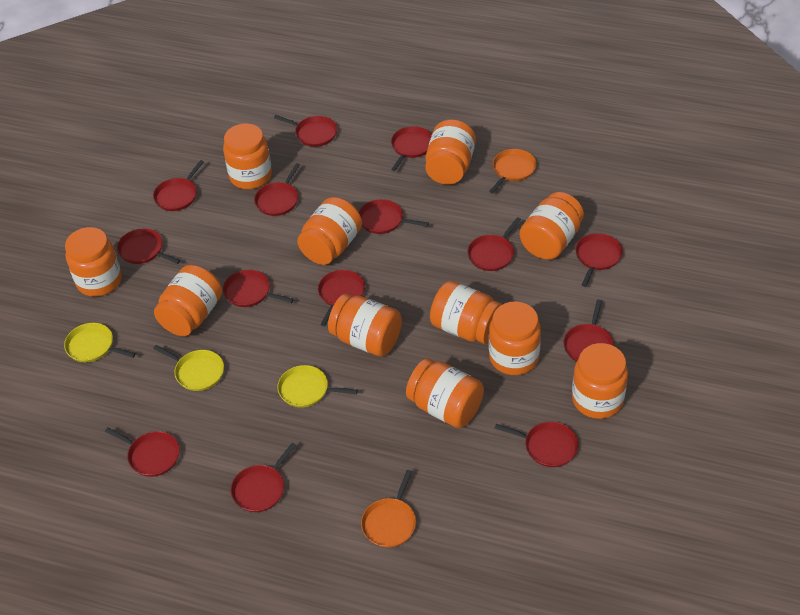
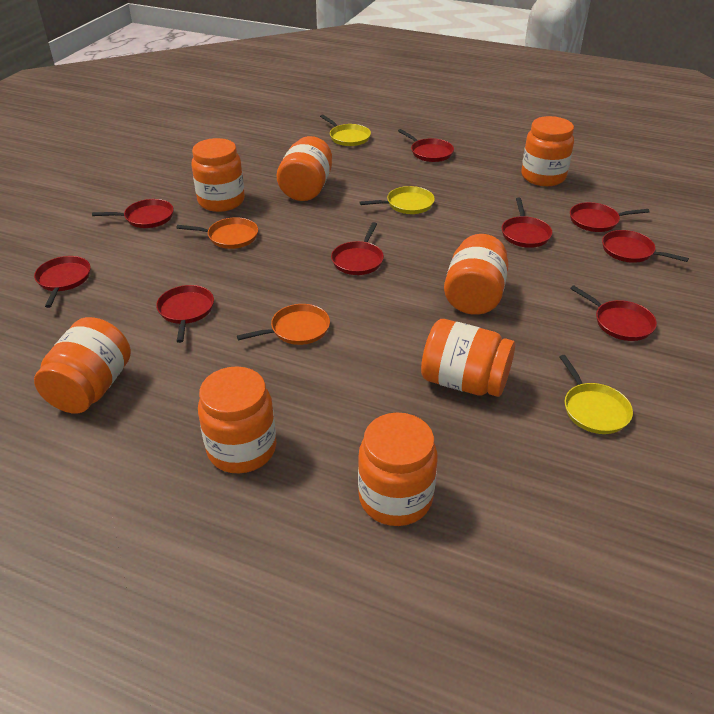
orange jar: 11 -> 8
red pan: 14 -> 9

